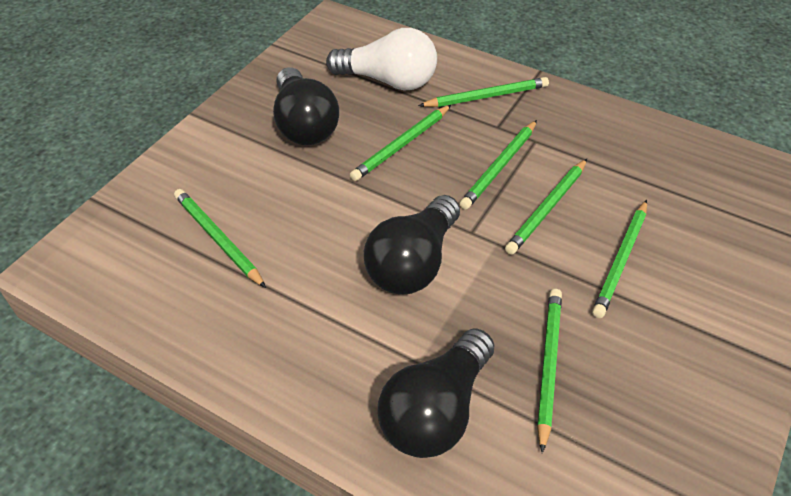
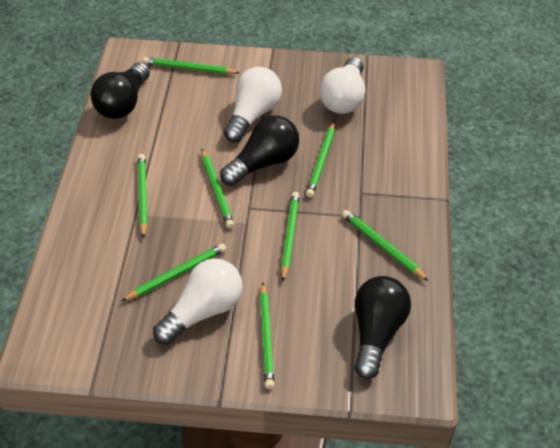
green pencil: 7 -> 8
white light bulb: 1 -> 3

